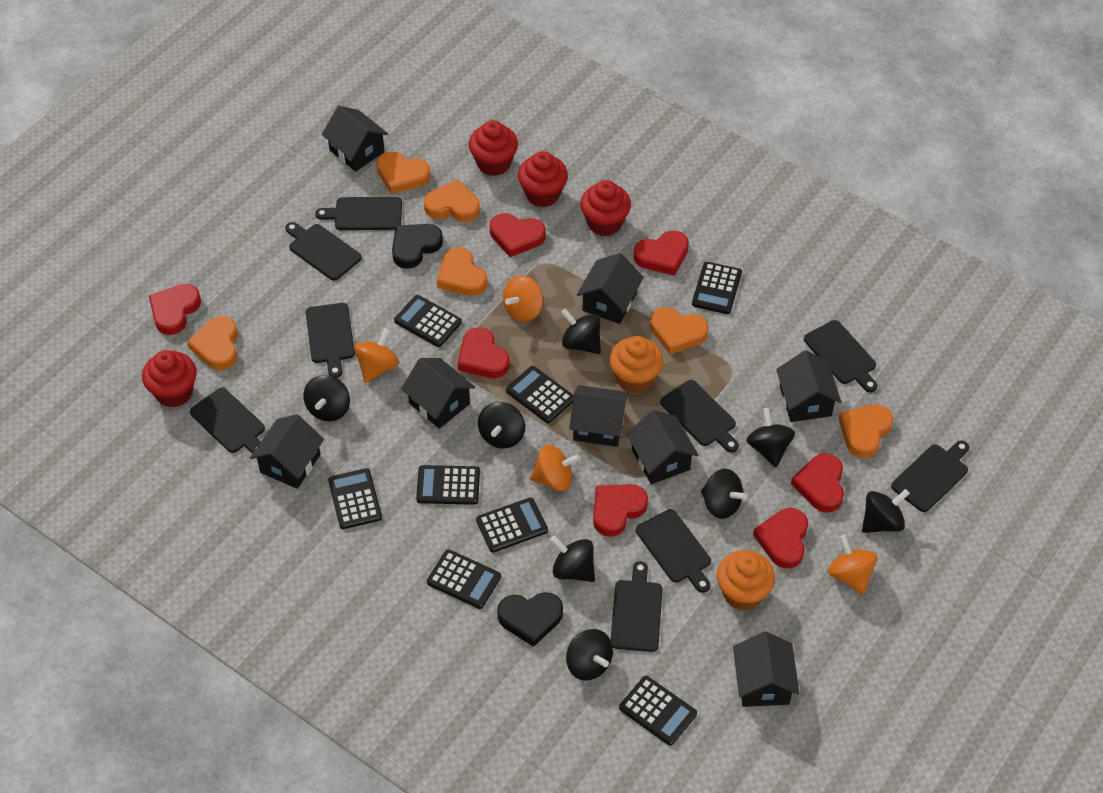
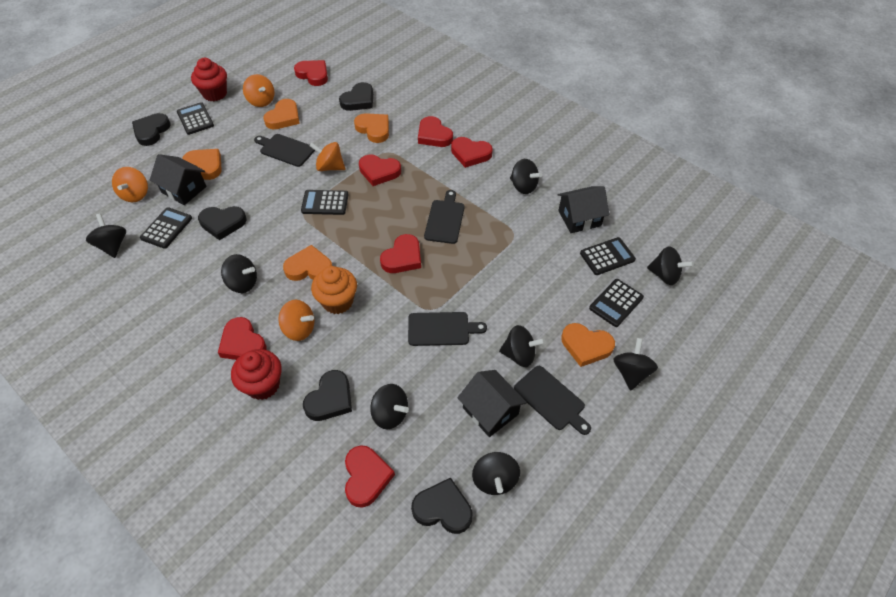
black calculator: 8 -> 5
black cutting board: 9 -> 4
black heart: 2 -> 5
black house: 8 -> 3
orange cupcake: 2 -> 1
orange heart: 6 -> 5
red cupcake: 4 -> 2

